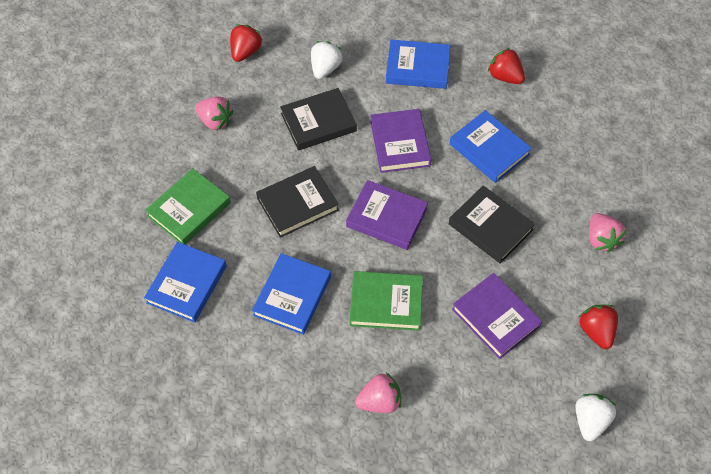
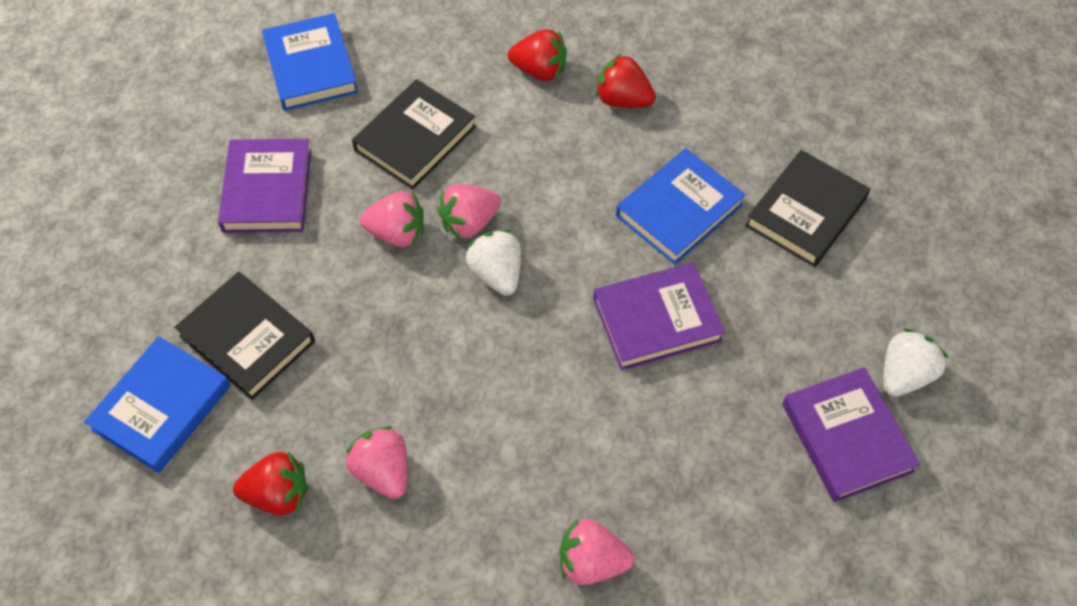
blue book: 4 -> 3
green book: 2 -> 0
pink strawberry: 3 -> 4

